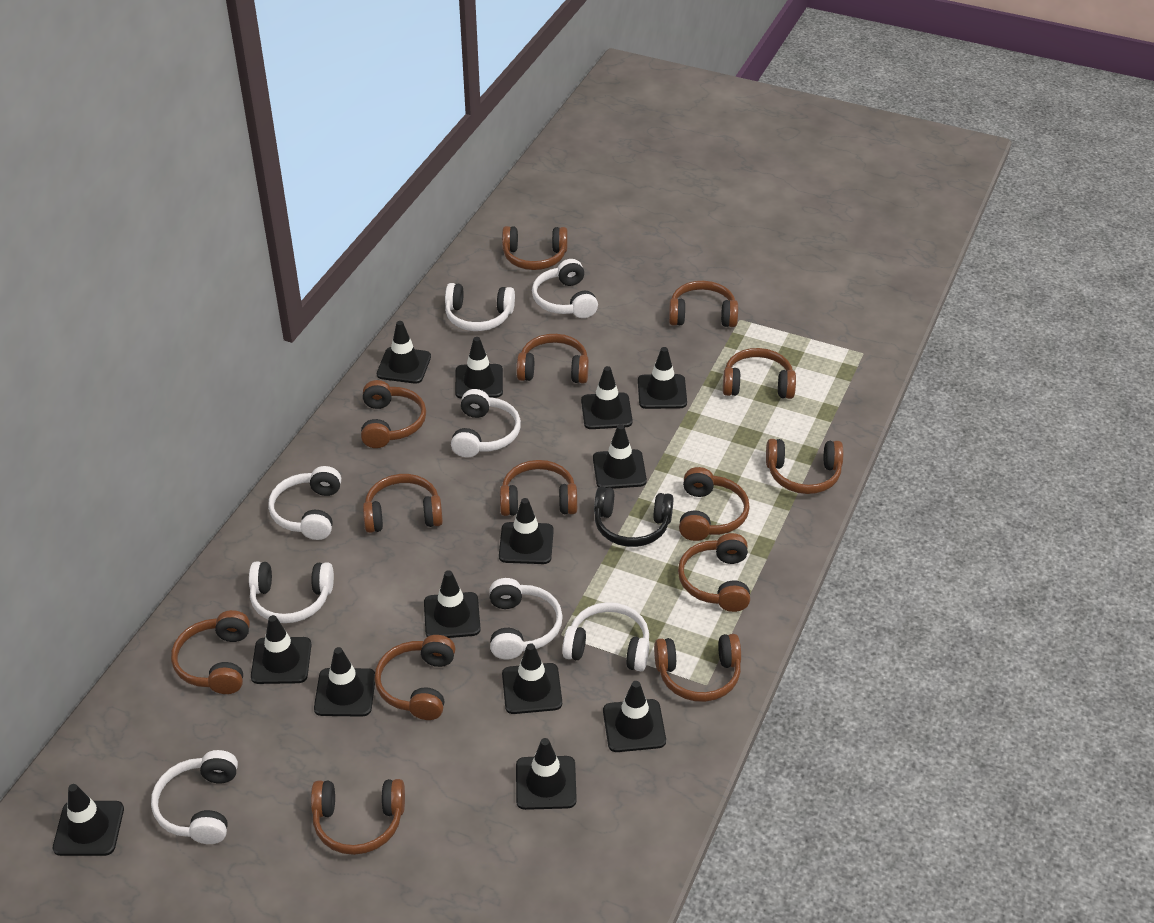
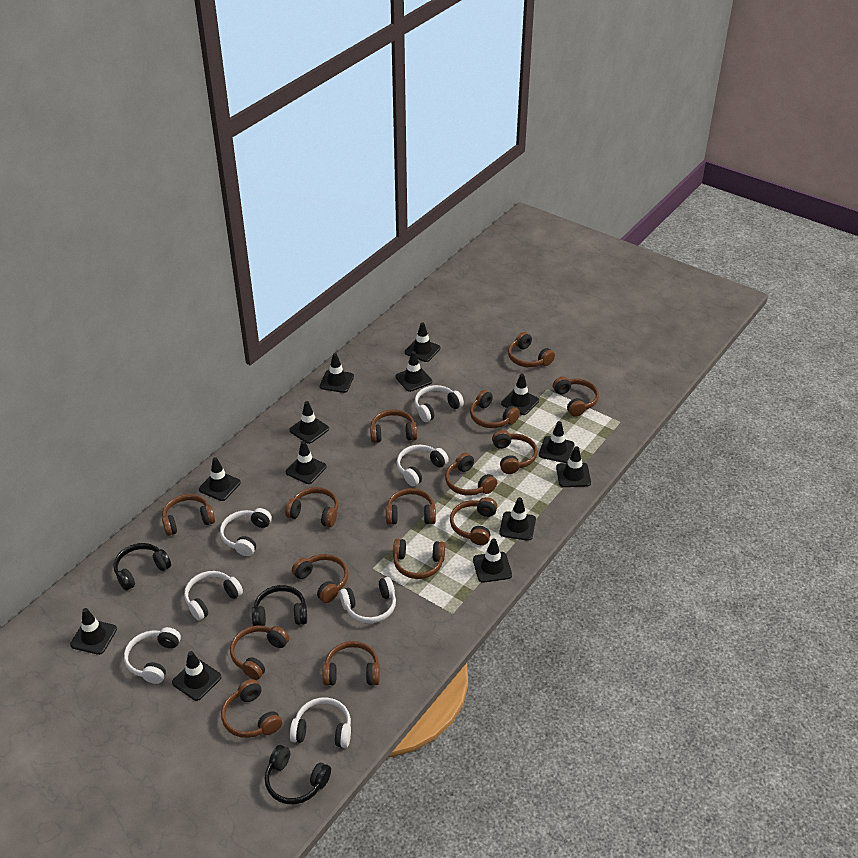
black headphones: 1 -> 3
brown headphones: 14 -> 15
white headphones: 8 -> 7

